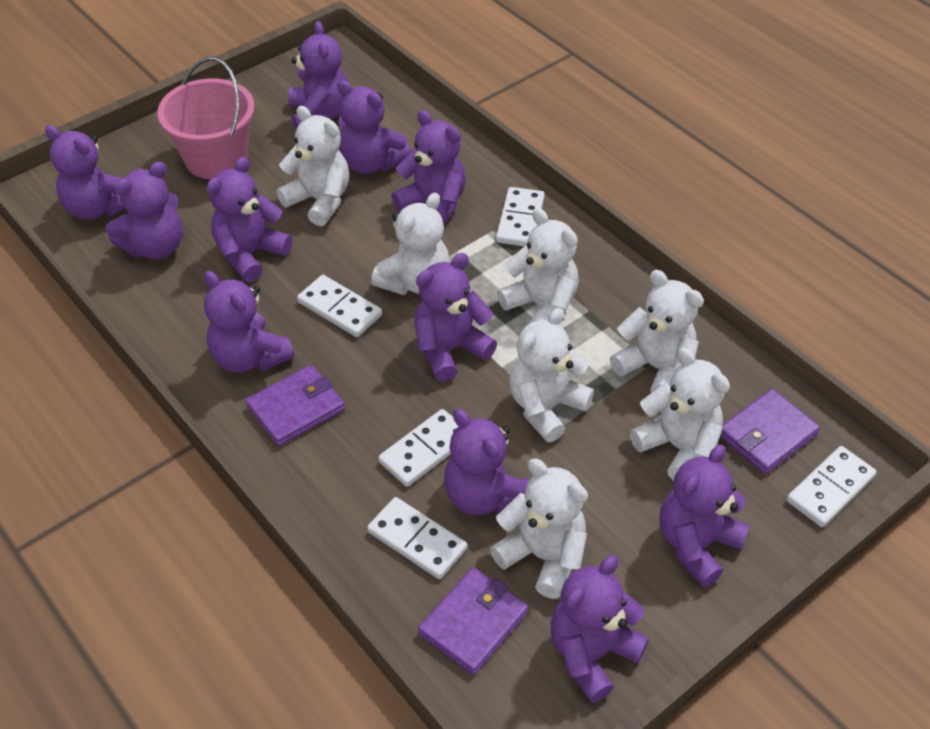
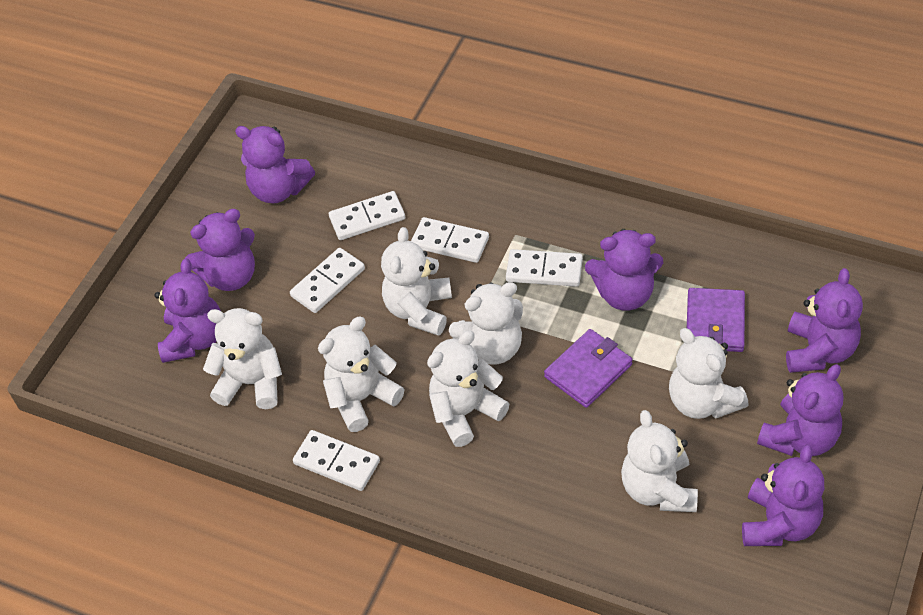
pink bucket: 1 -> 0
purple teddy bear: 11 -> 7
purple wallet: 3 -> 2

